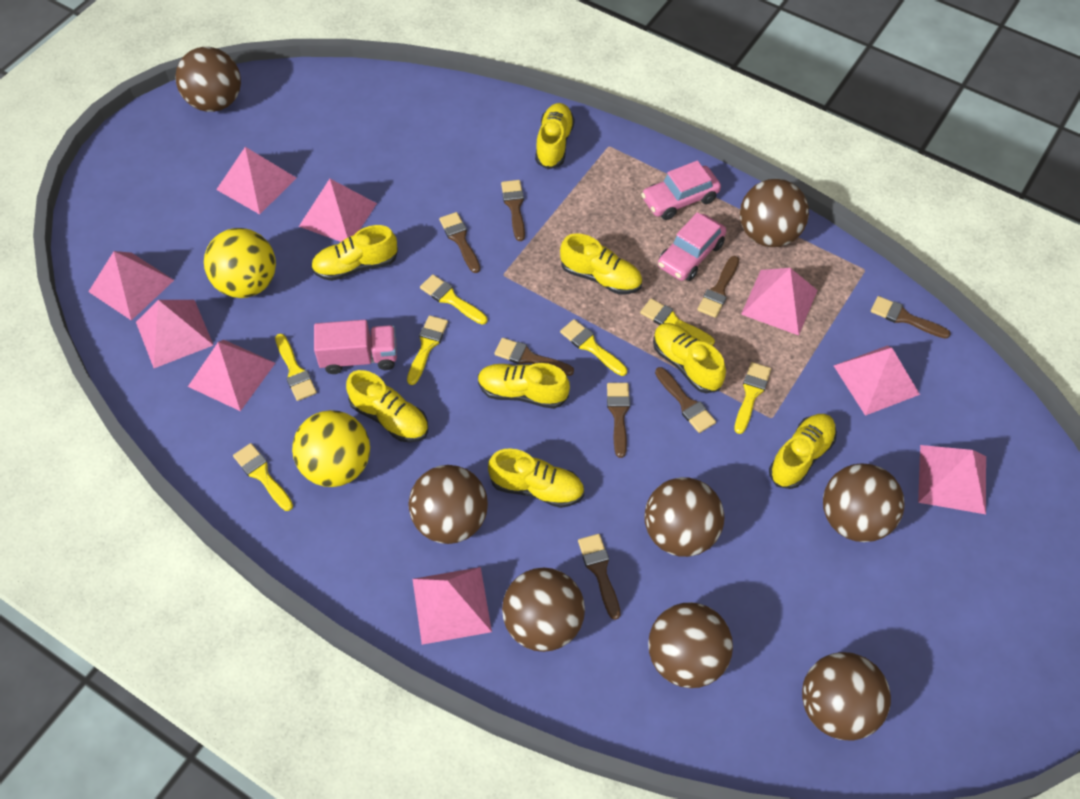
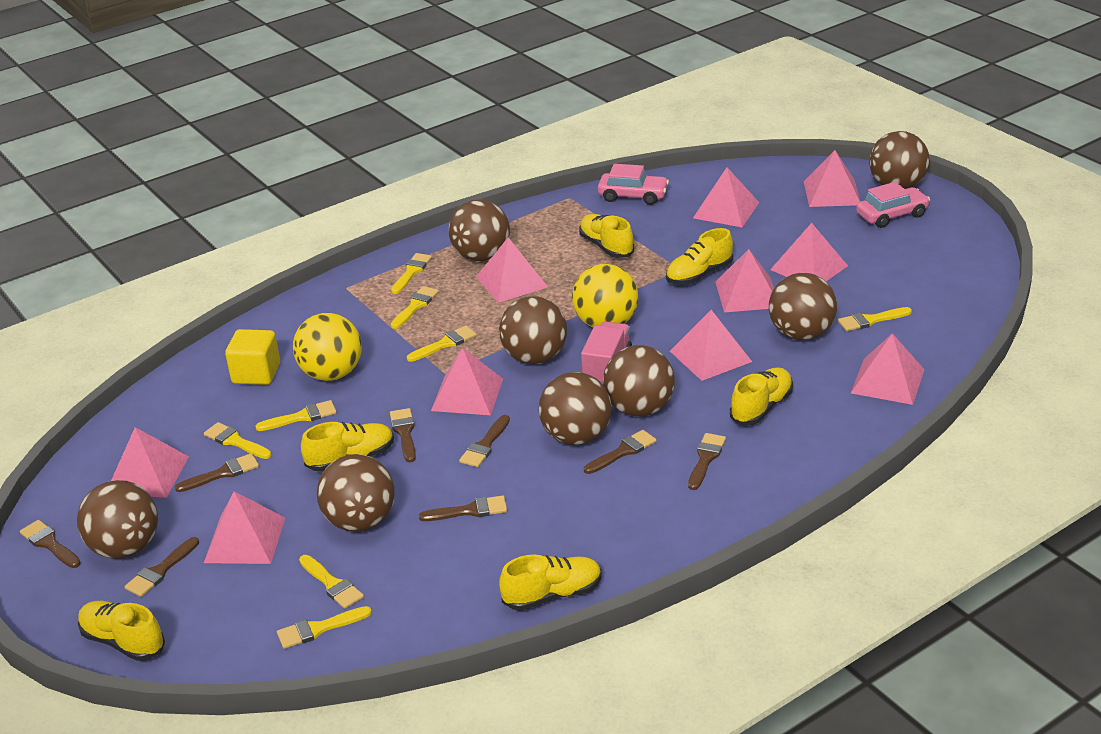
pink pyramid: 9 -> 10
yellow brush: 7 -> 8
yellow cube: 0 -> 1
yellow shoe: 8 -> 6

